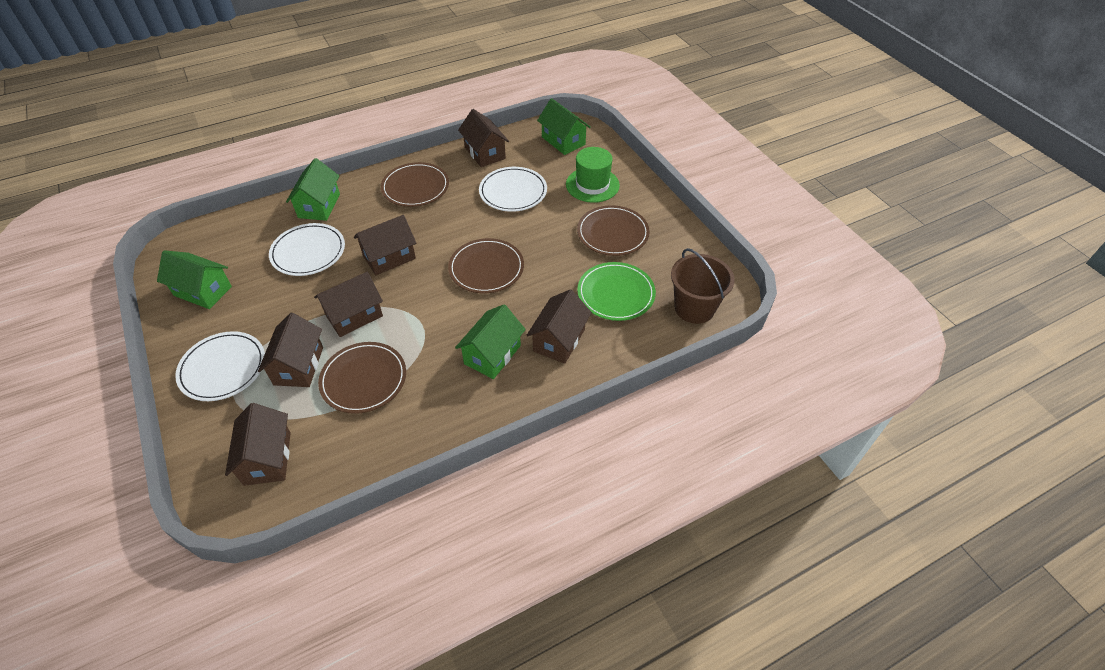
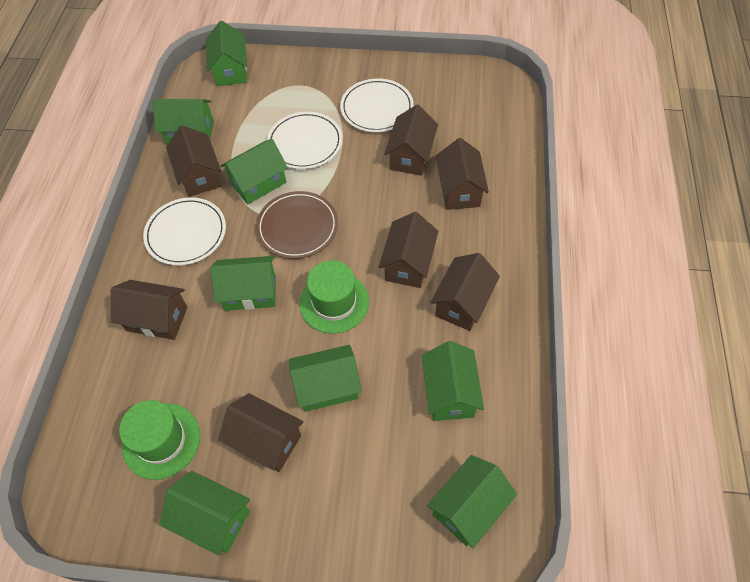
brown bucket: 1 -> 0
brown house: 6 -> 7
brown plate: 4 -> 1
green hat: 1 -> 2
green house: 4 -> 8
green plate: 1 -> 0

